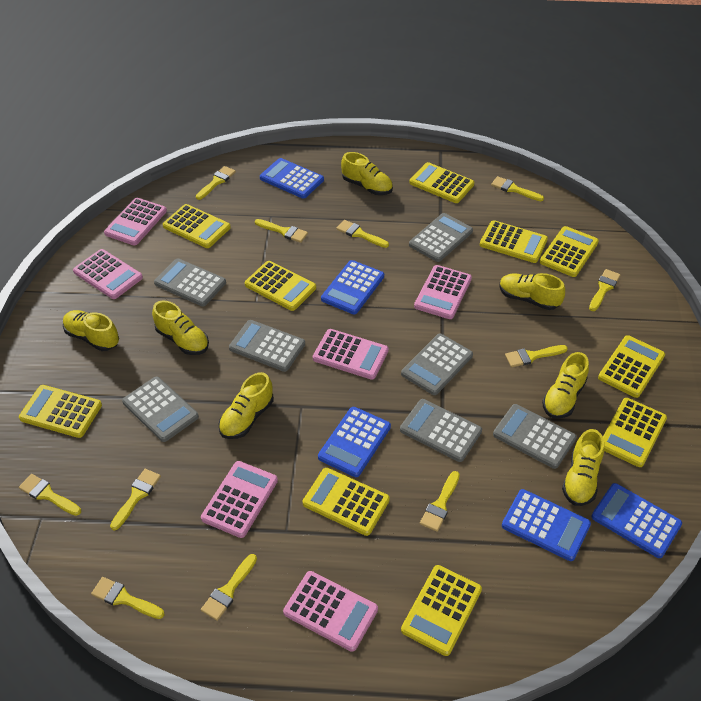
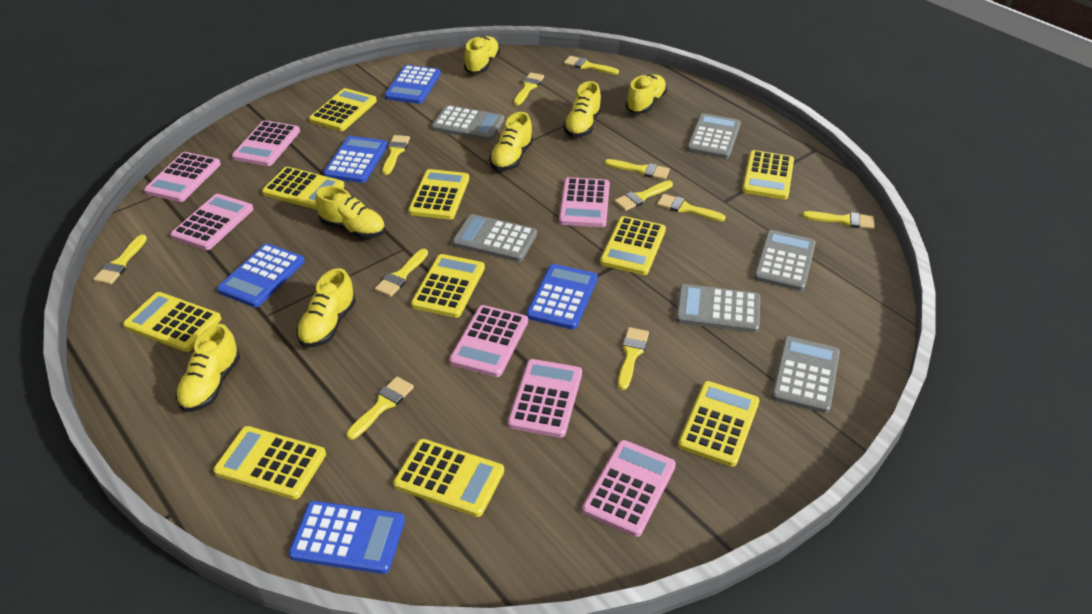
grey calculator: 7 -> 6
pink calculator: 6 -> 7

